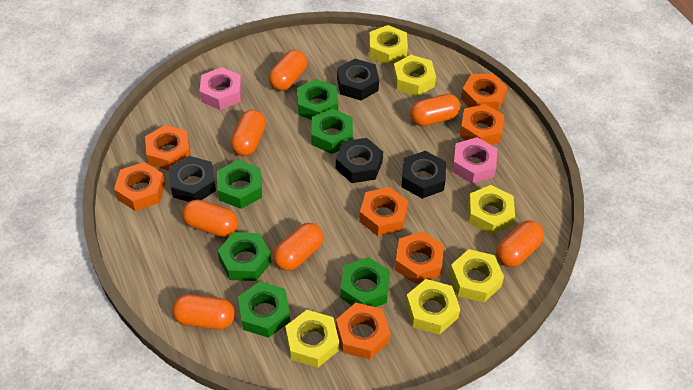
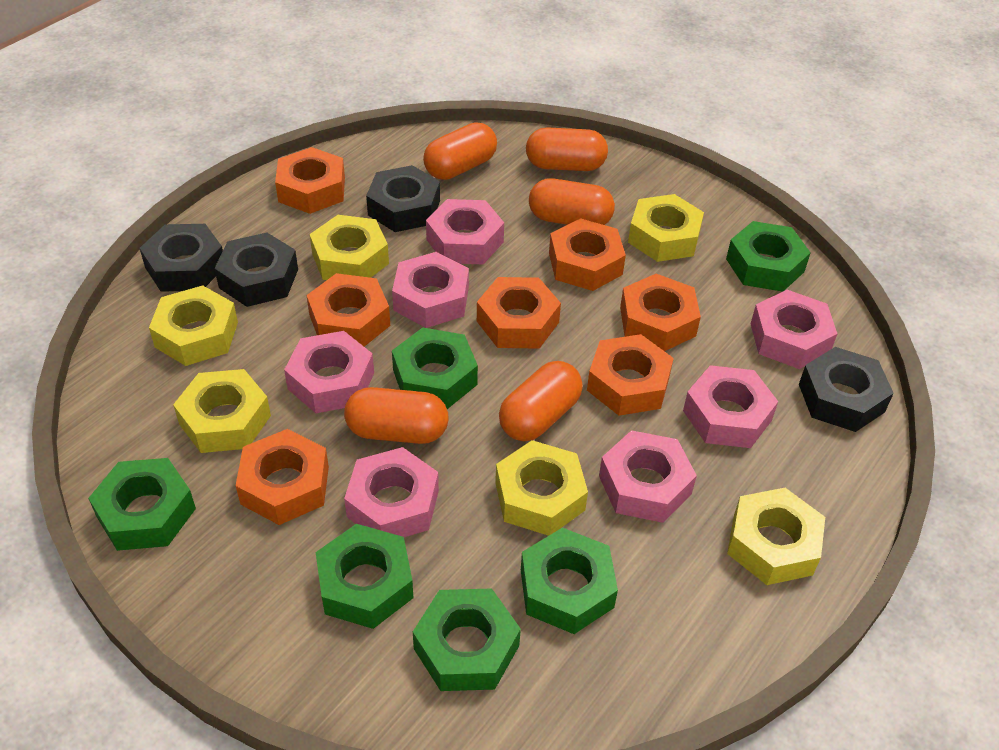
orange capsule: 7 -> 5
pink nut: 2 -> 7

